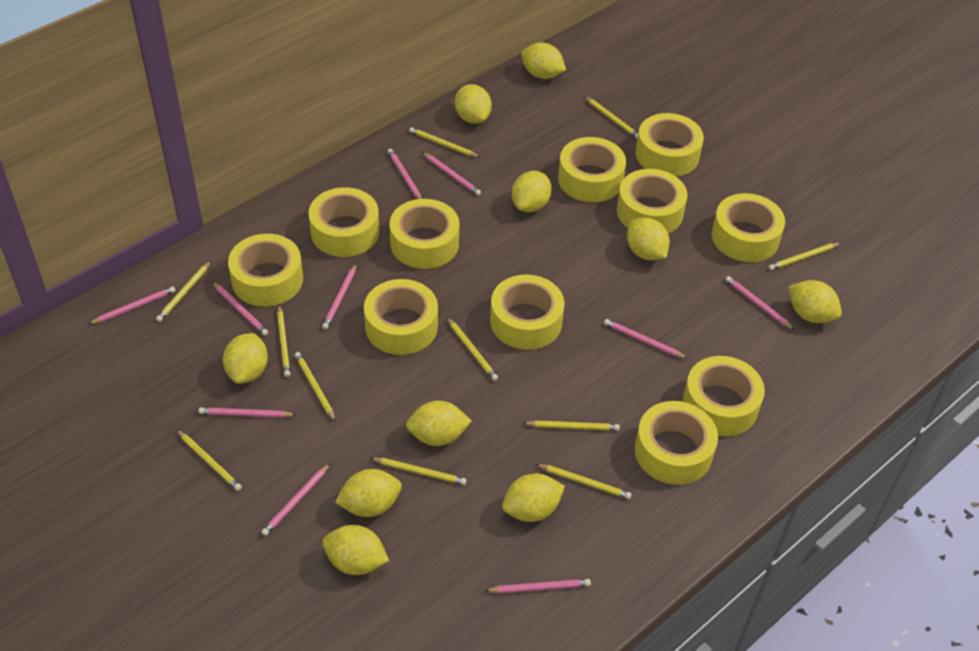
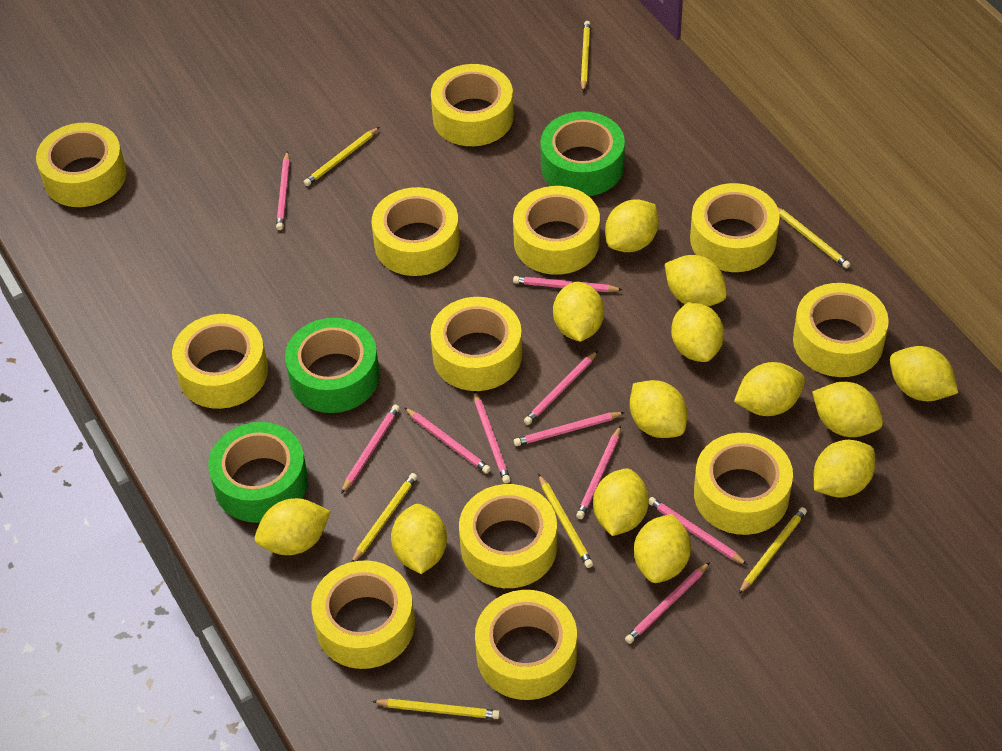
green tape: 0 -> 3
yellow lemon: 10 -> 13
yellow pencil: 11 -> 7
yellow tape: 11 -> 12

